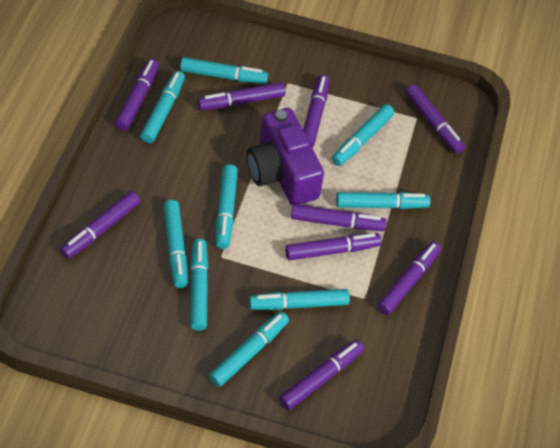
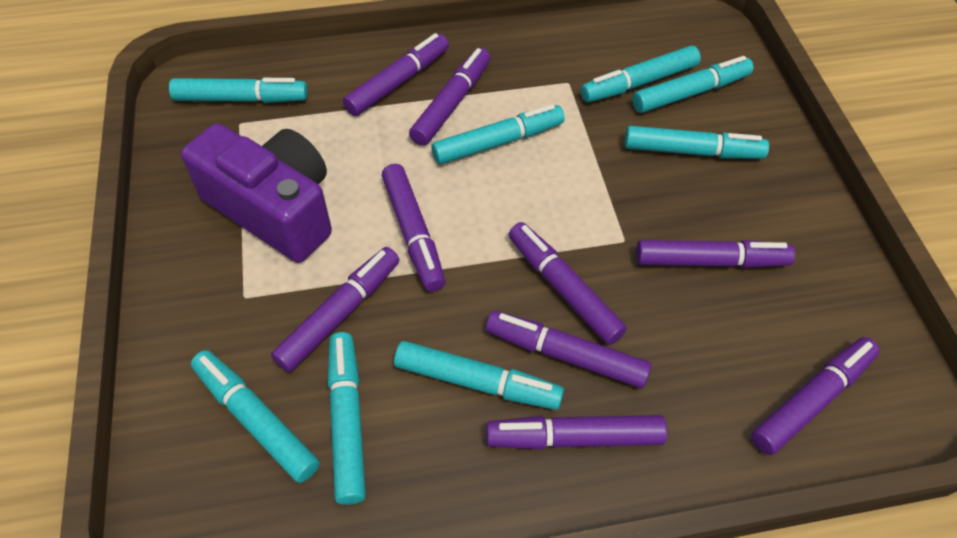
turquoise marker: 9 -> 8

